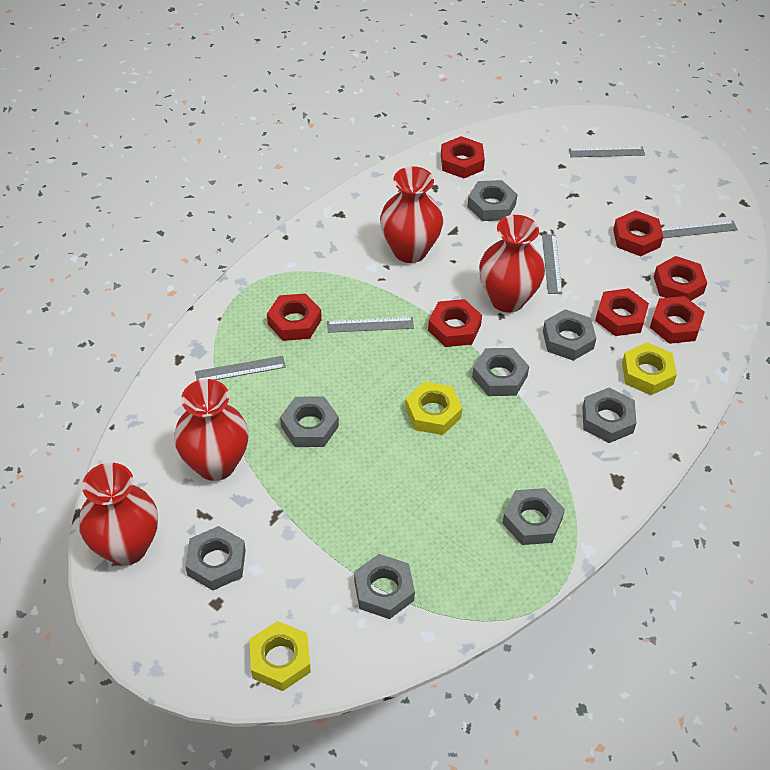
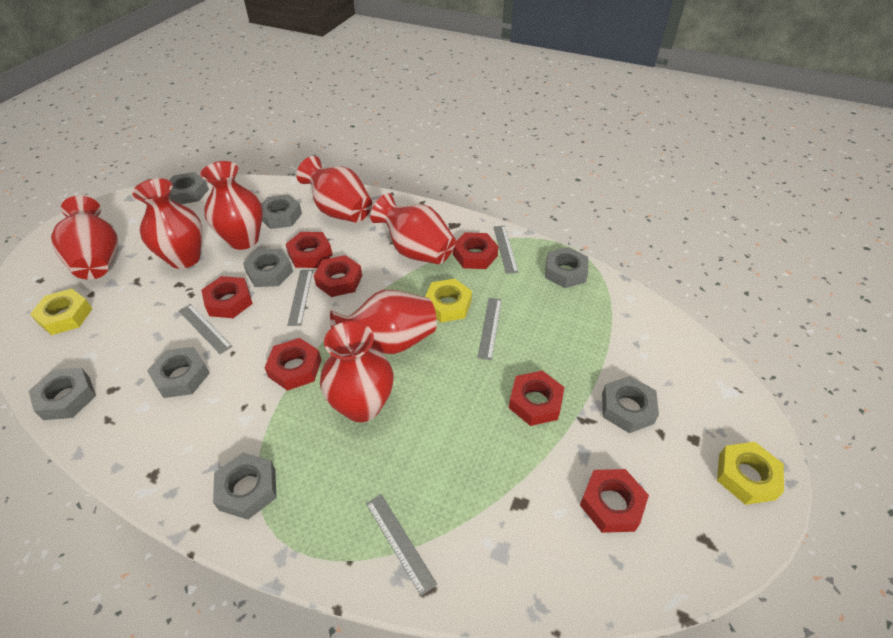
red vase: 4 -> 7

